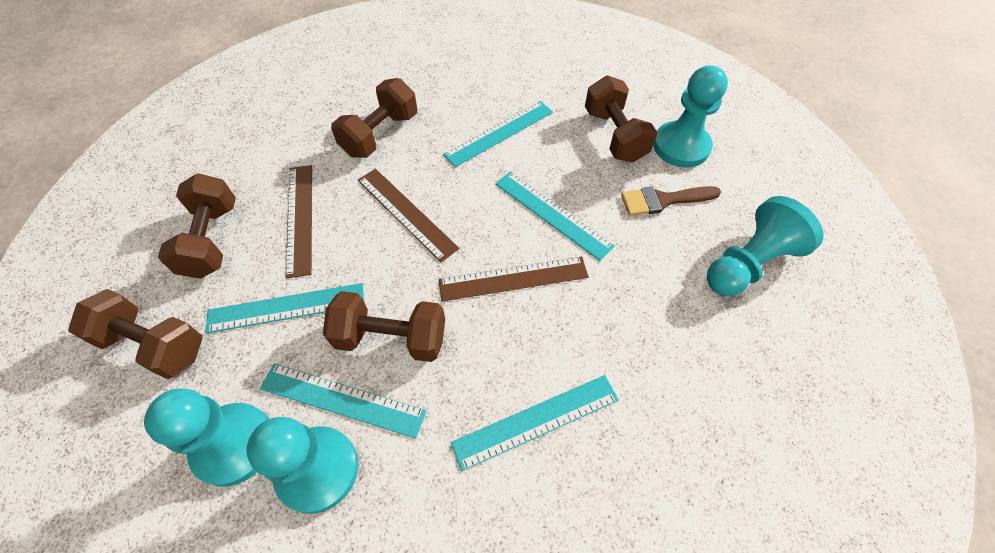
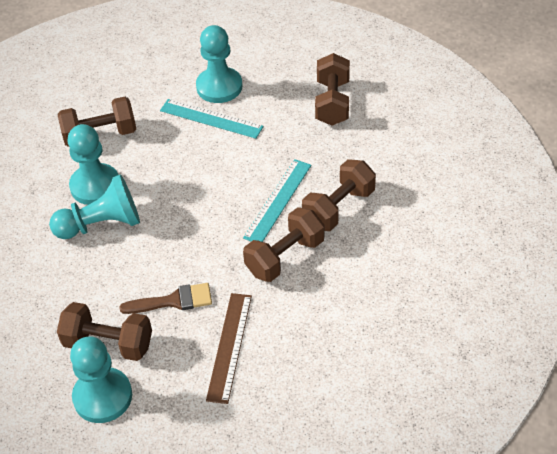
brown ruler: 3 -> 1
turquoise ruler: 5 -> 2

